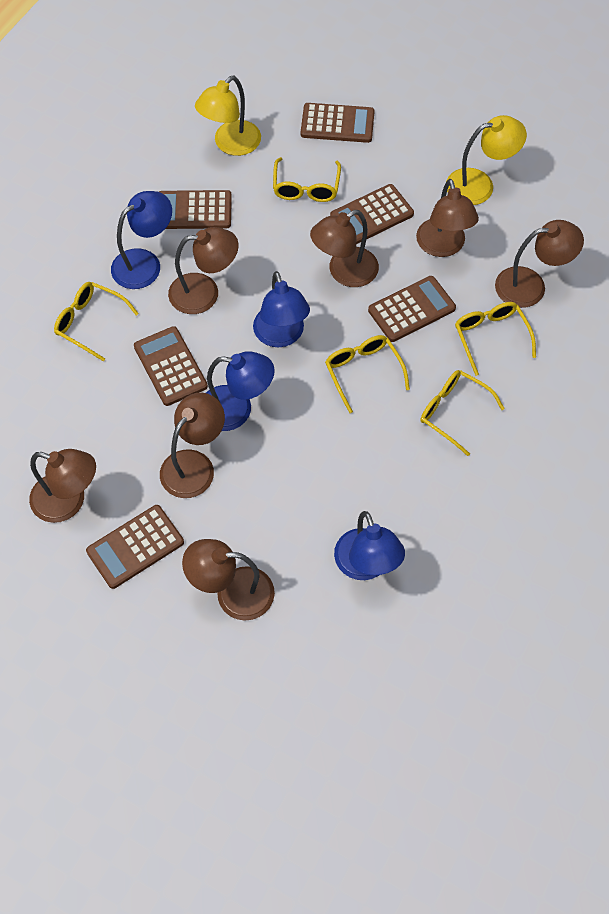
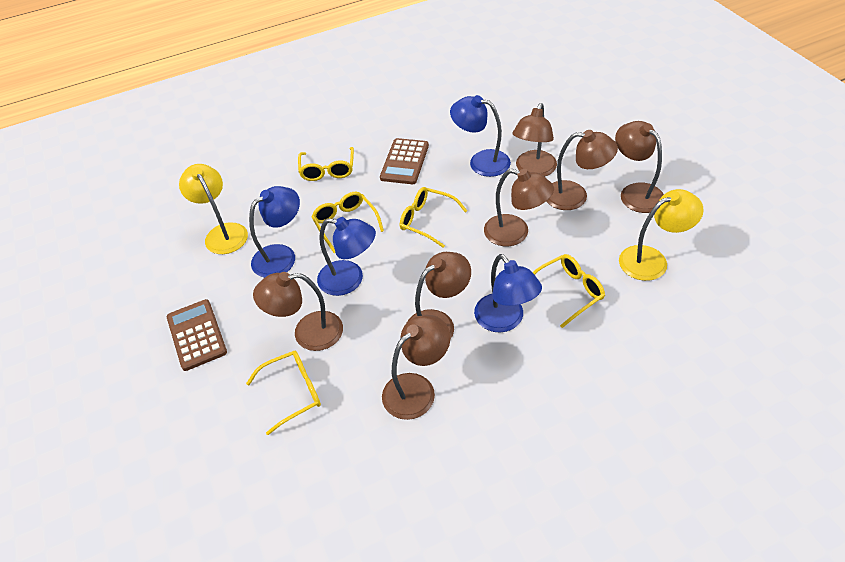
brown calculator: 6 -> 2

